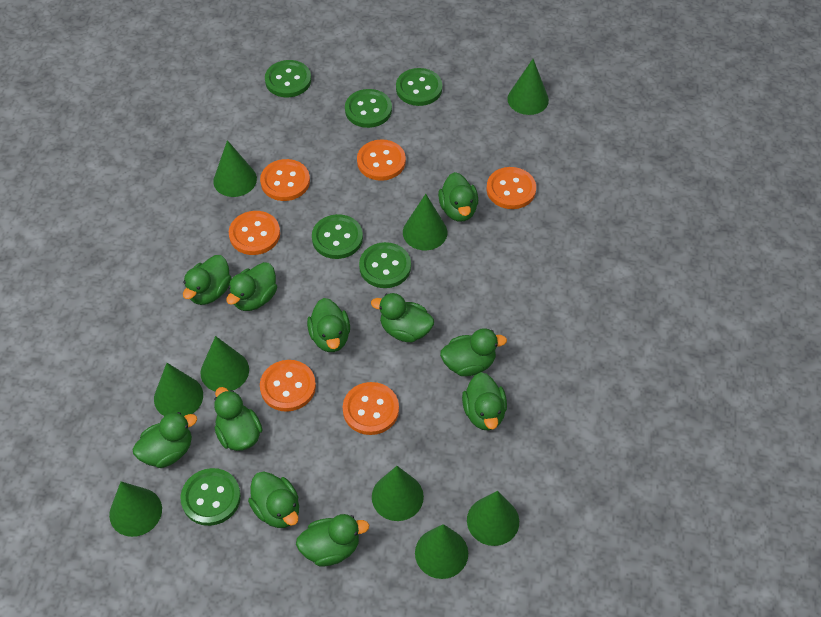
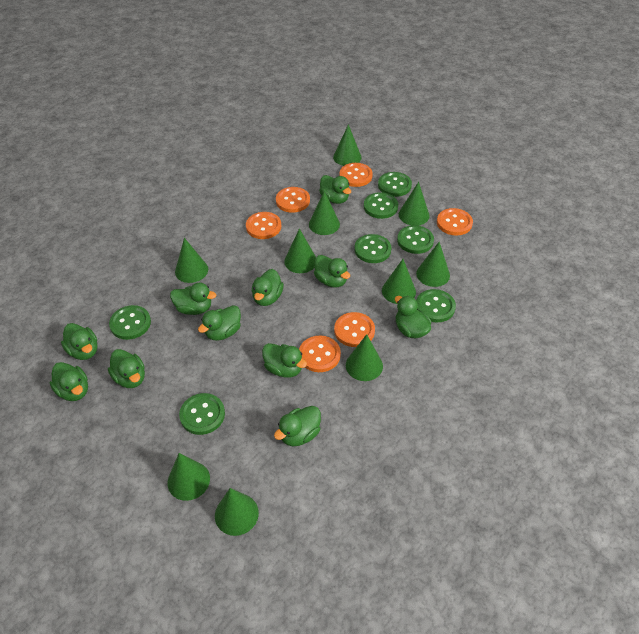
green button: 6 -> 7
green cone: 9 -> 10

